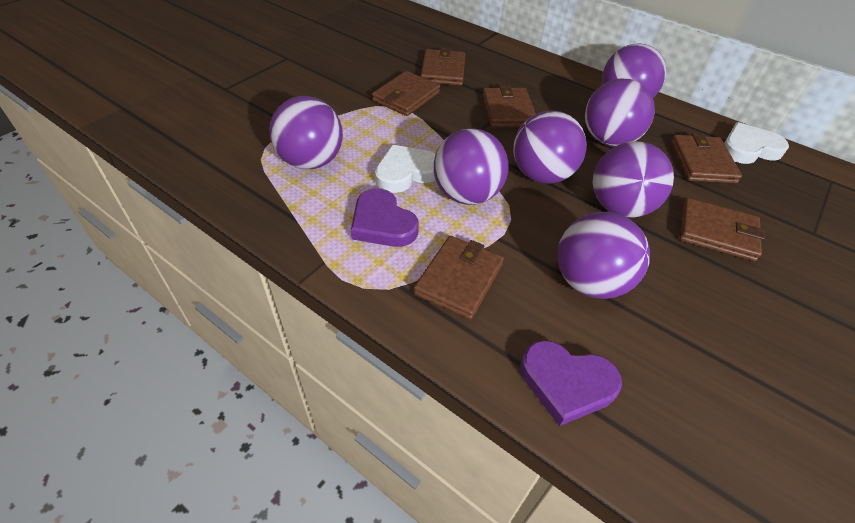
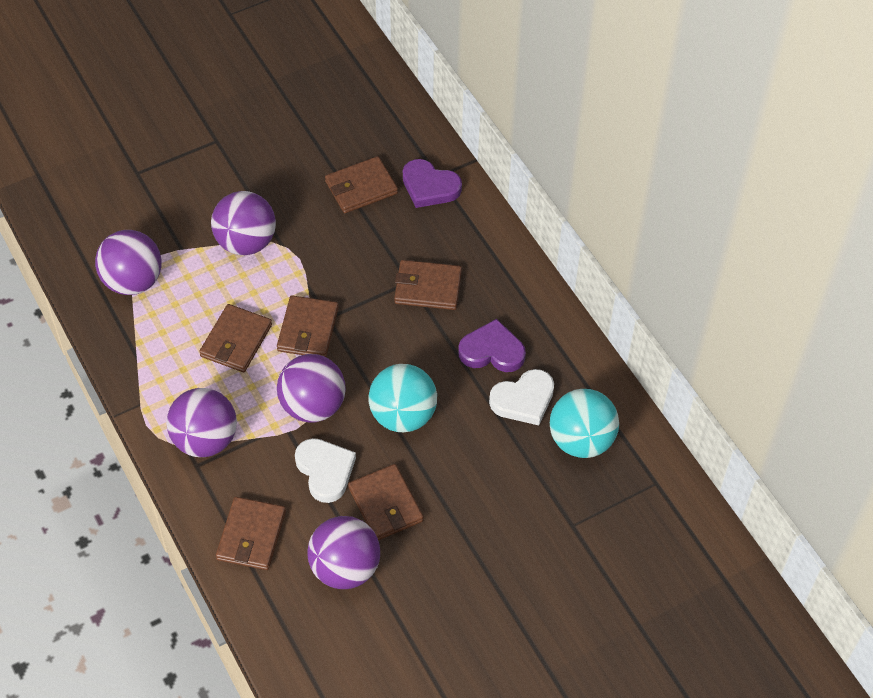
purple ball: 7 -> 5
turquoise ball: 0 -> 2

